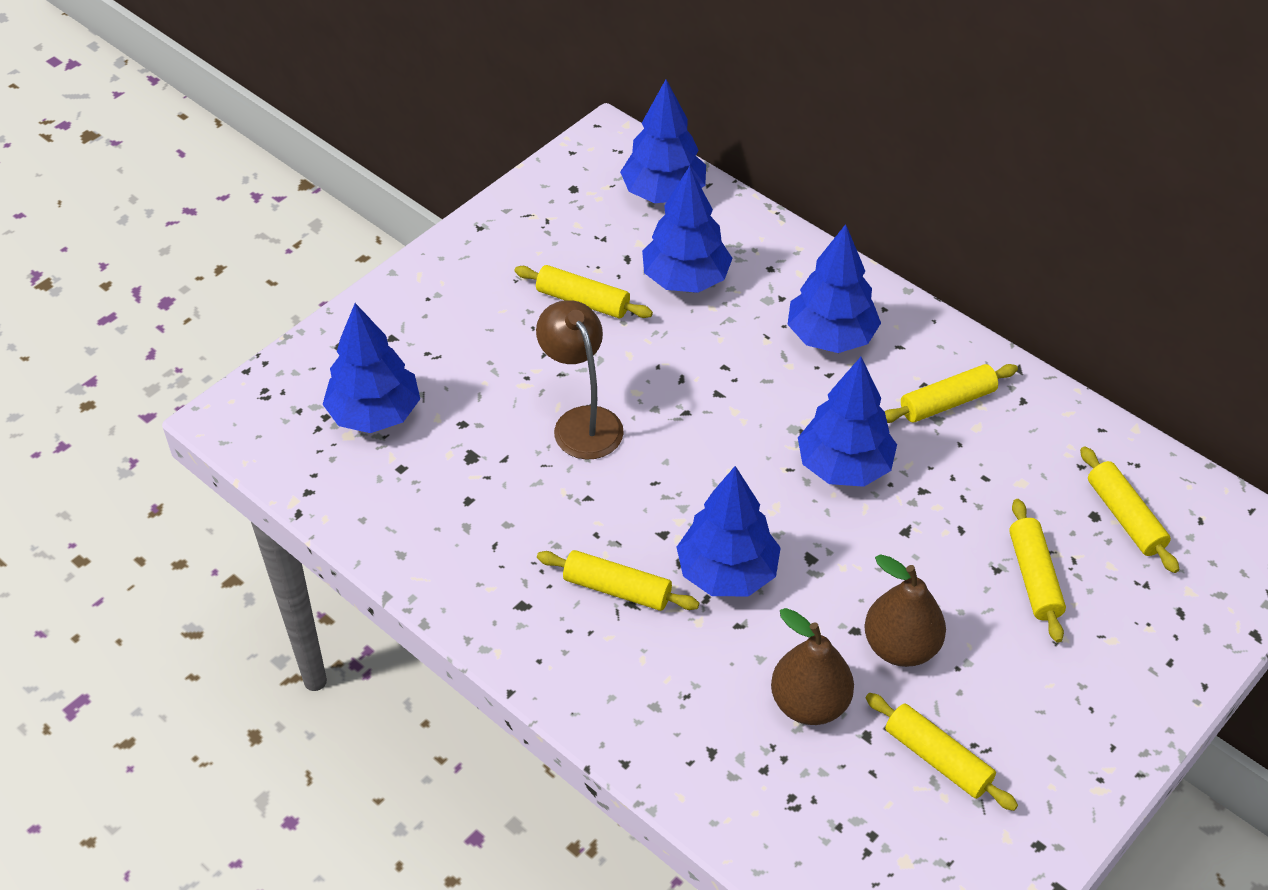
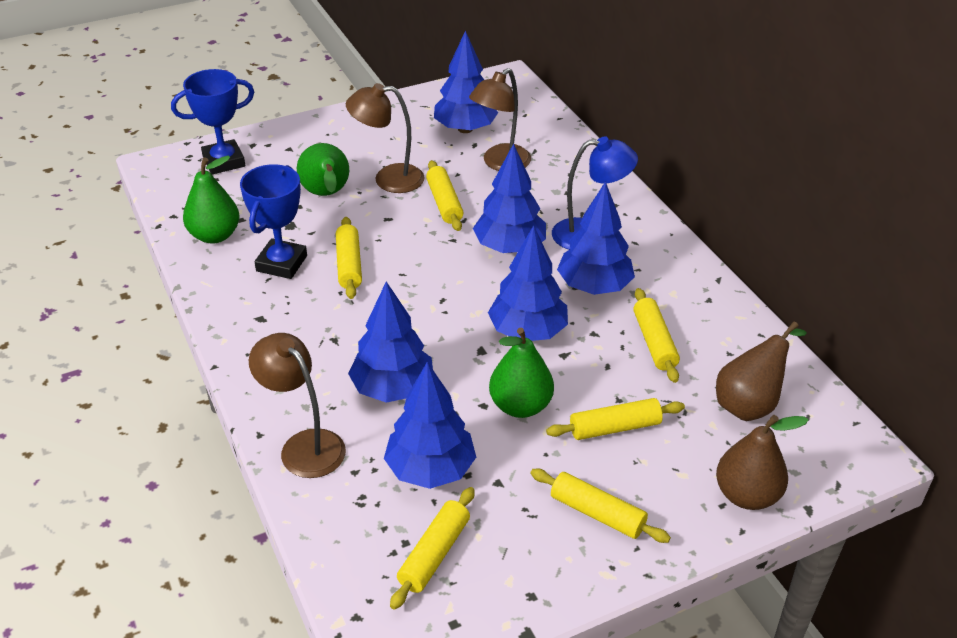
blue lamp: 0 -> 1
blue trophy: 0 -> 2
brown lamp: 1 -> 3
green pear: 0 -> 3

